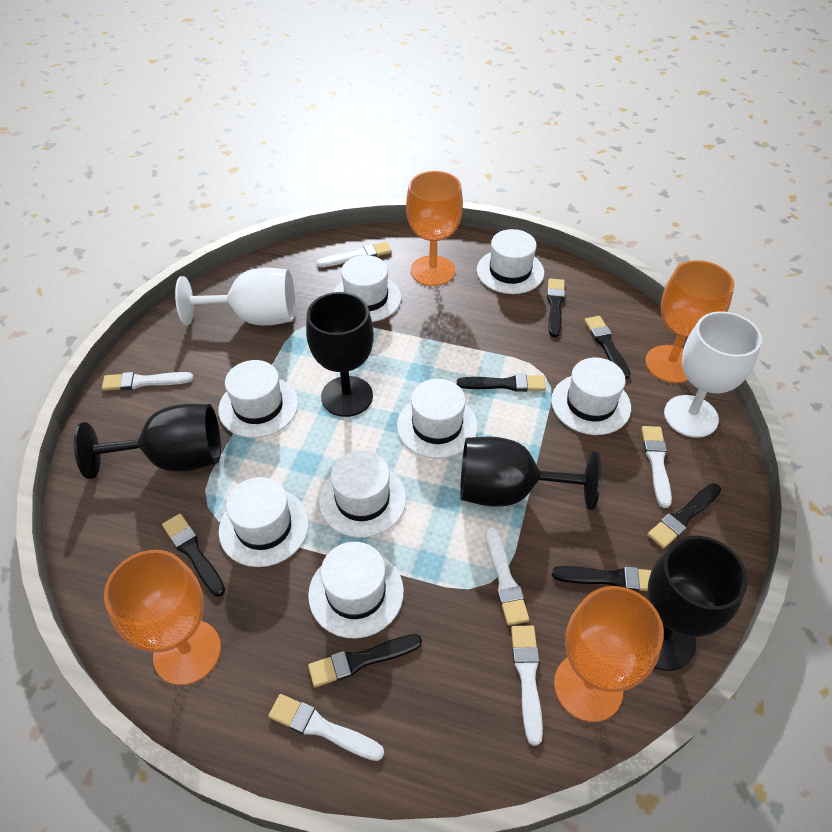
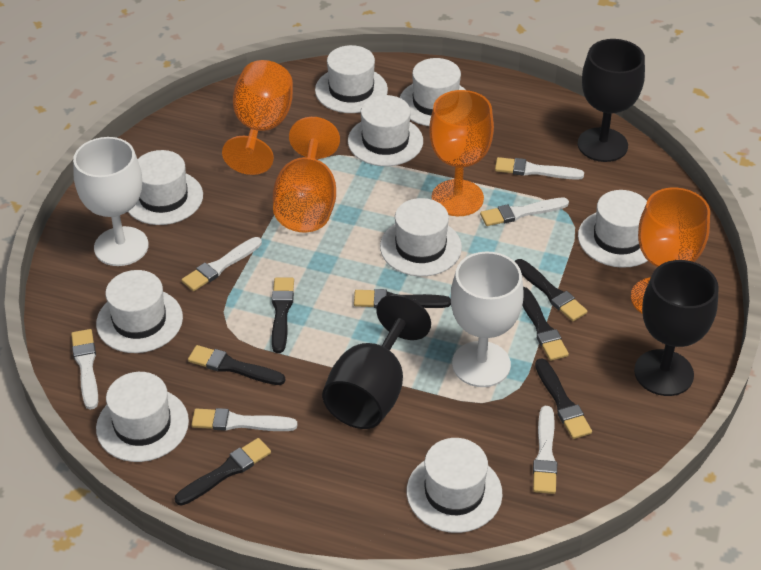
black goblet: 4 -> 3
white hat: 8 -> 9

